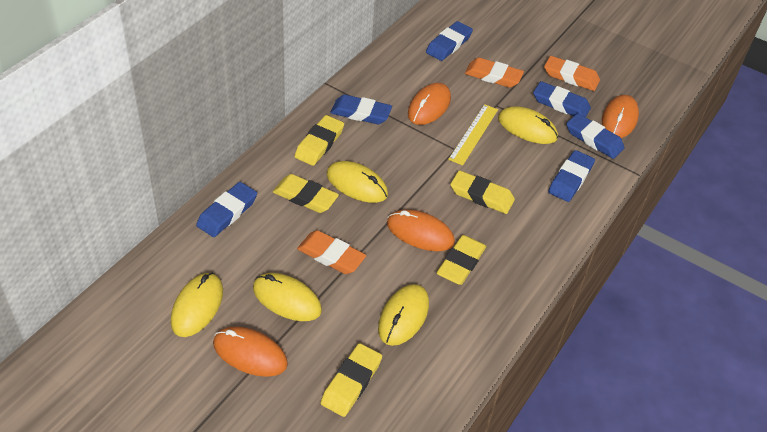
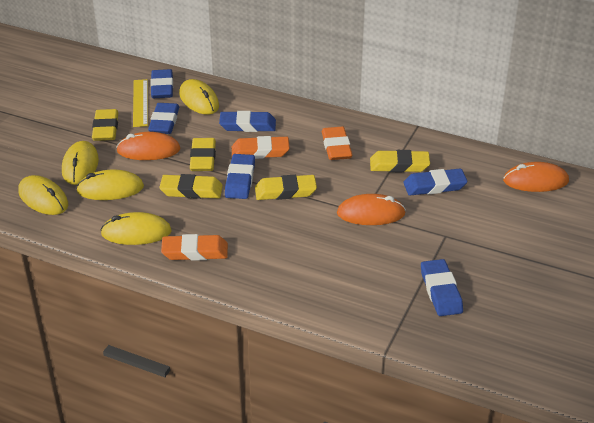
orange mouse: 4 -> 3

